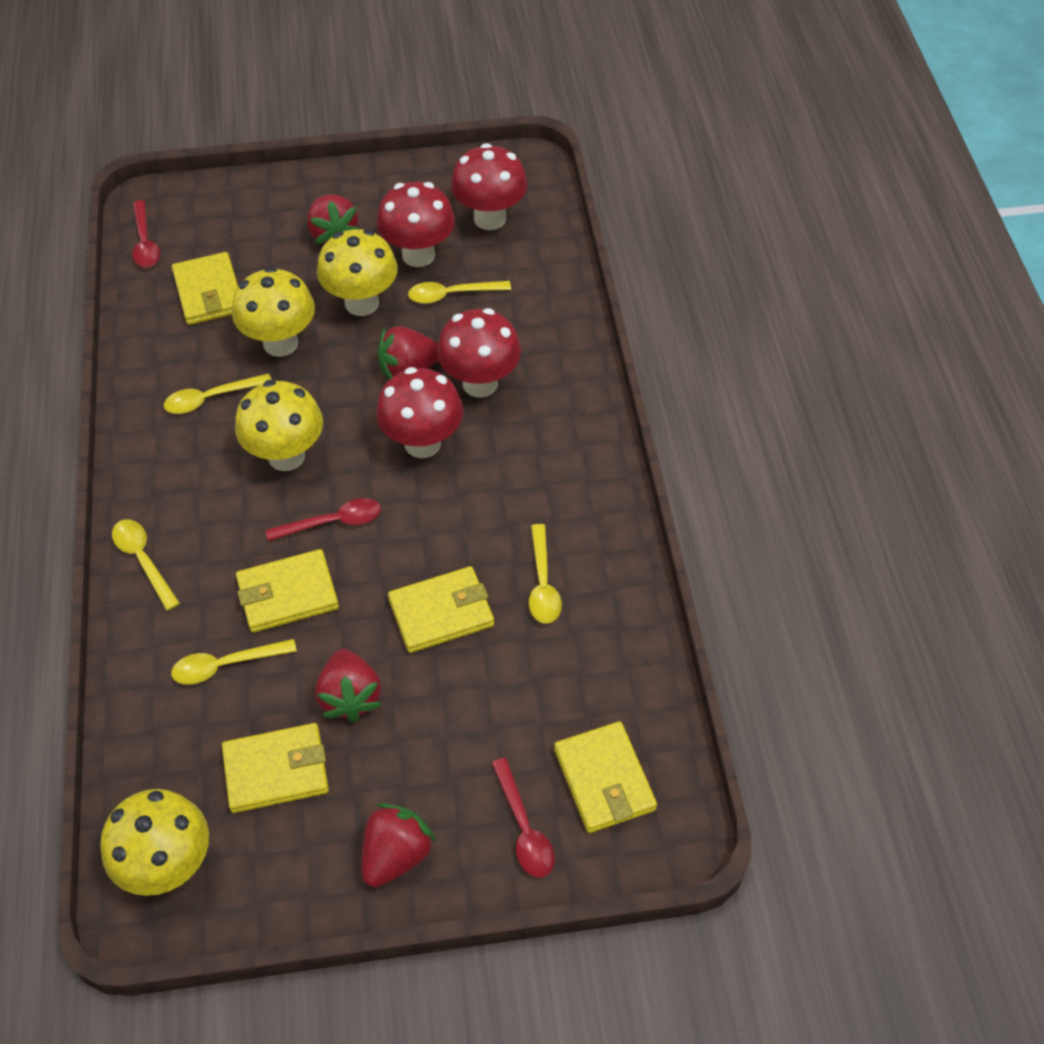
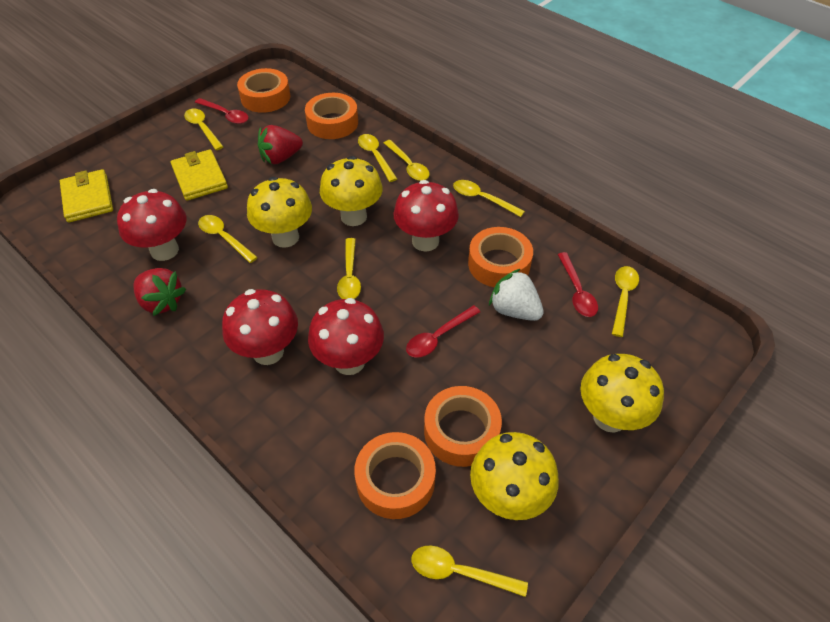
orange tape: 0 -> 5
red strawberry: 4 -> 2
white strawberry: 0 -> 1
yellow spoon: 5 -> 8
yellow wallet: 5 -> 2

